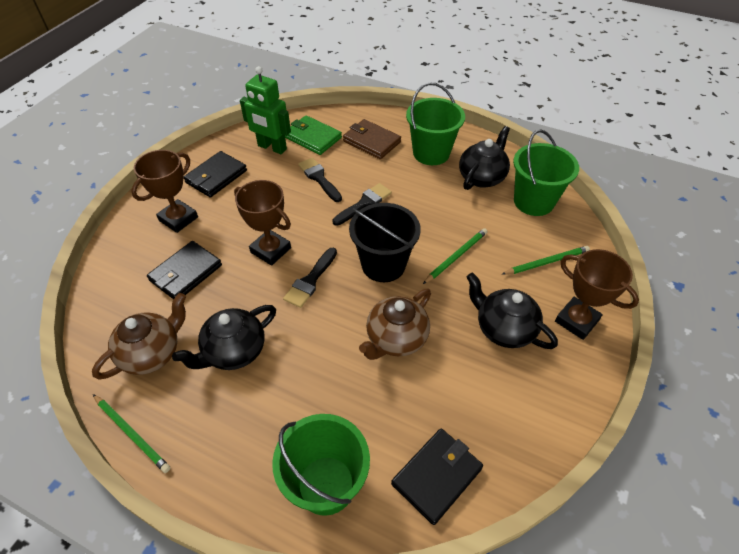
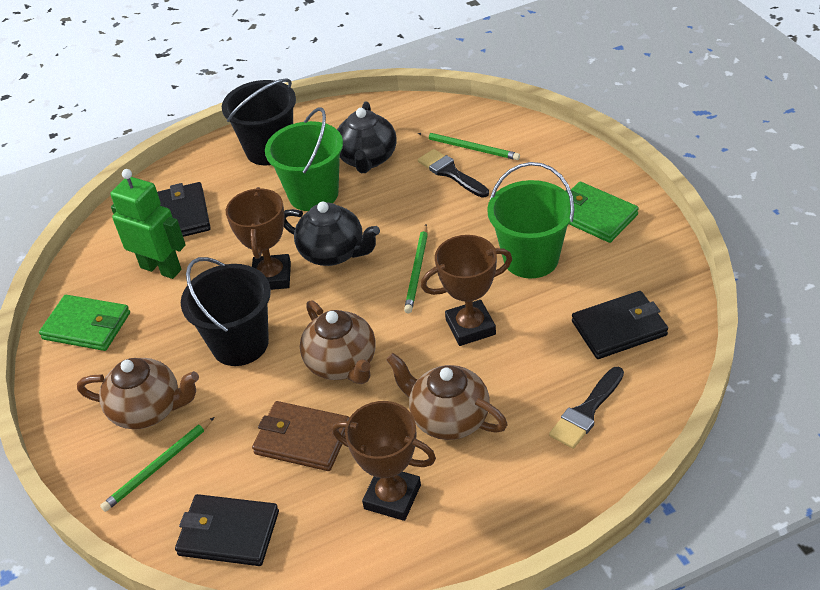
black brush: 3 -> 2
black bucket: 1 -> 2
black teapot: 3 -> 2
brown teapot: 2 -> 3
green bucket: 3 -> 2
green wallet: 1 -> 2

